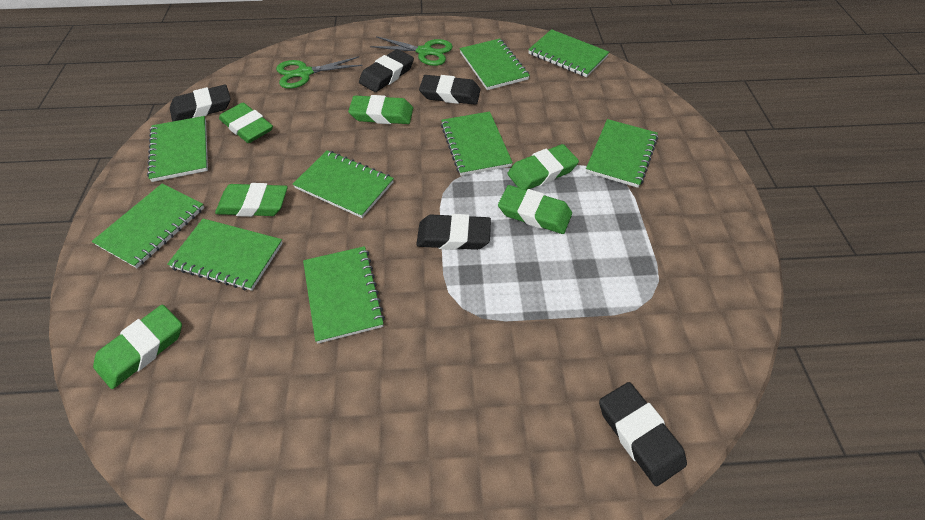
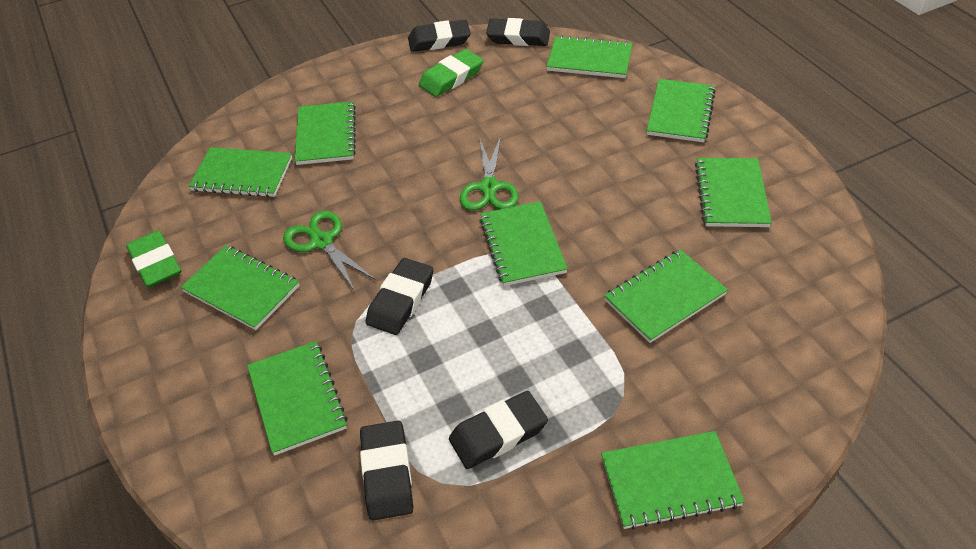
green eraser: 6 -> 2
green notebook: 9 -> 10

